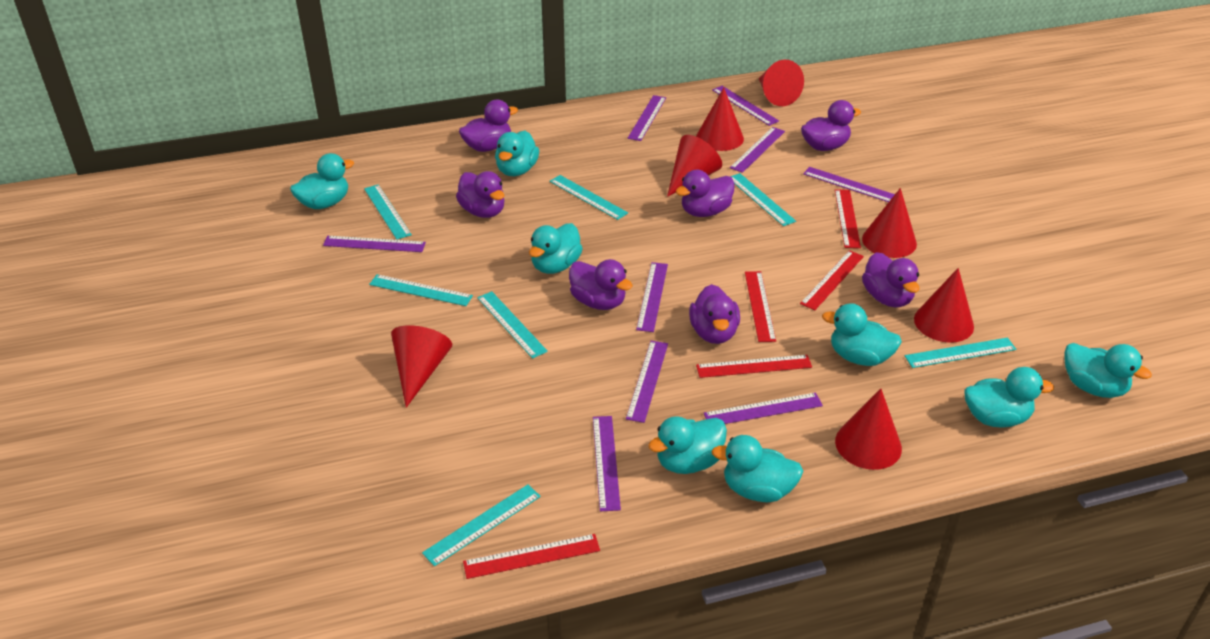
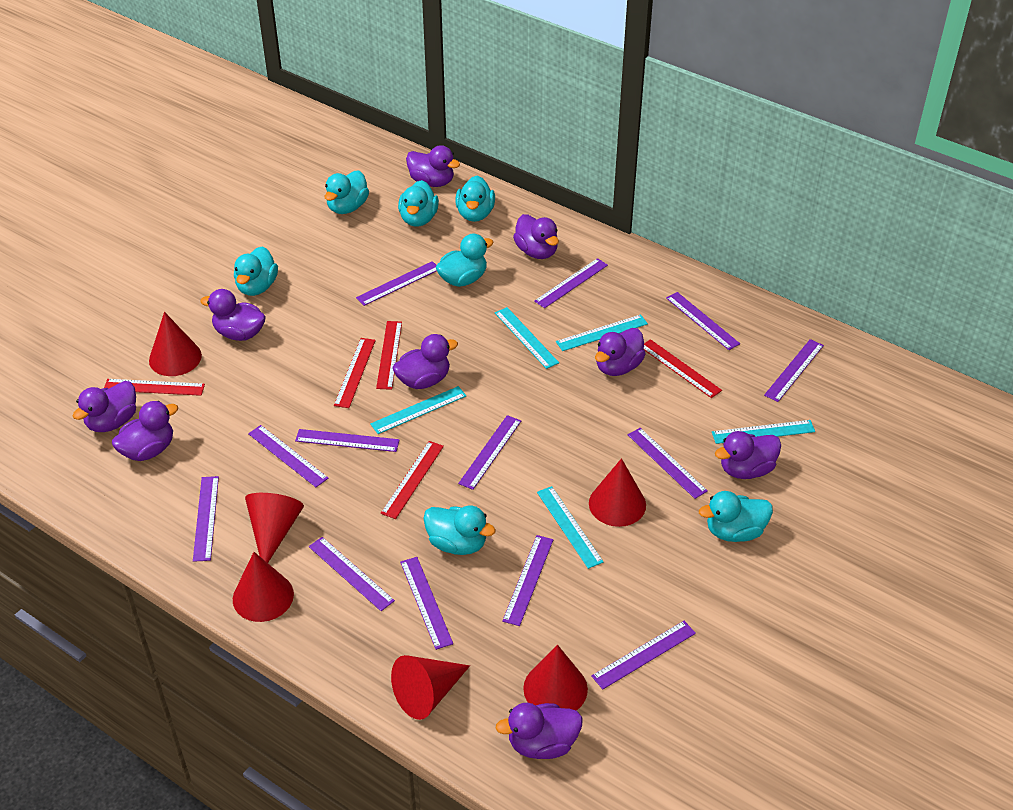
purple duck: 7 -> 9
purple ruler: 9 -> 13
red cone: 7 -> 6
turquoise duck: 8 -> 7
turquoise ruler: 7 -> 5

